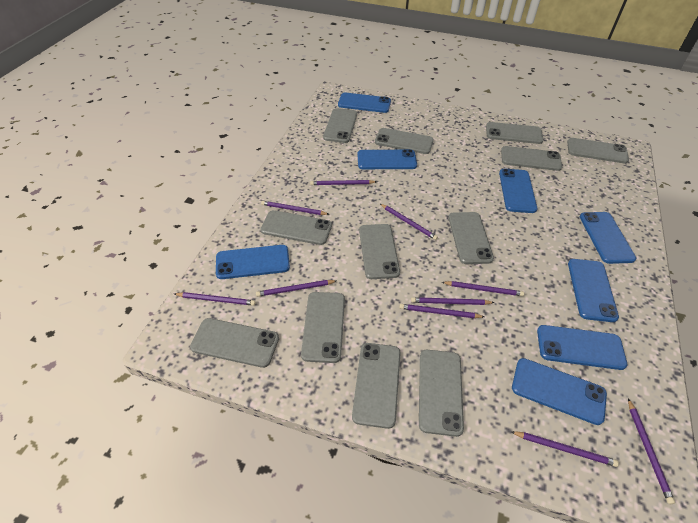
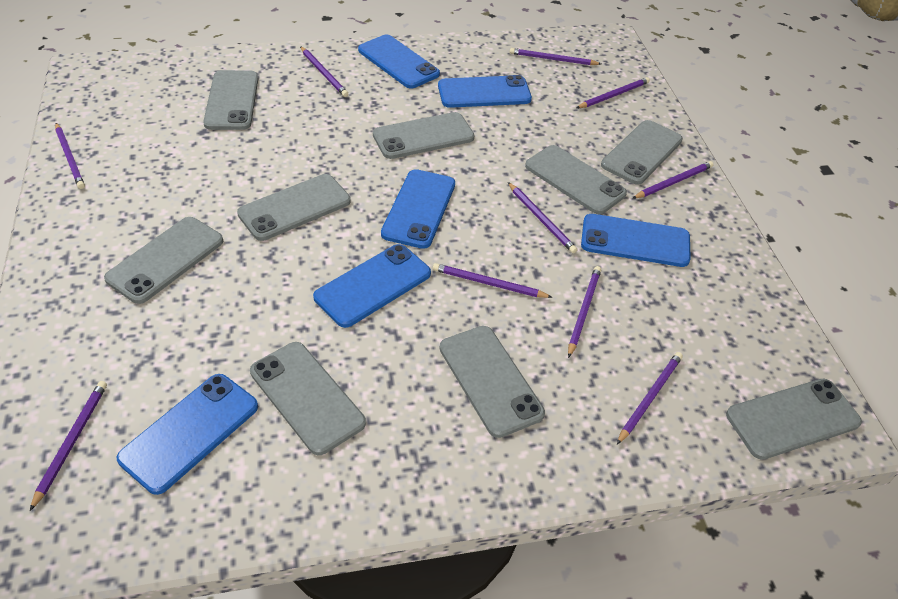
blue phone: 8 -> 6
grey phone: 12 -> 9

